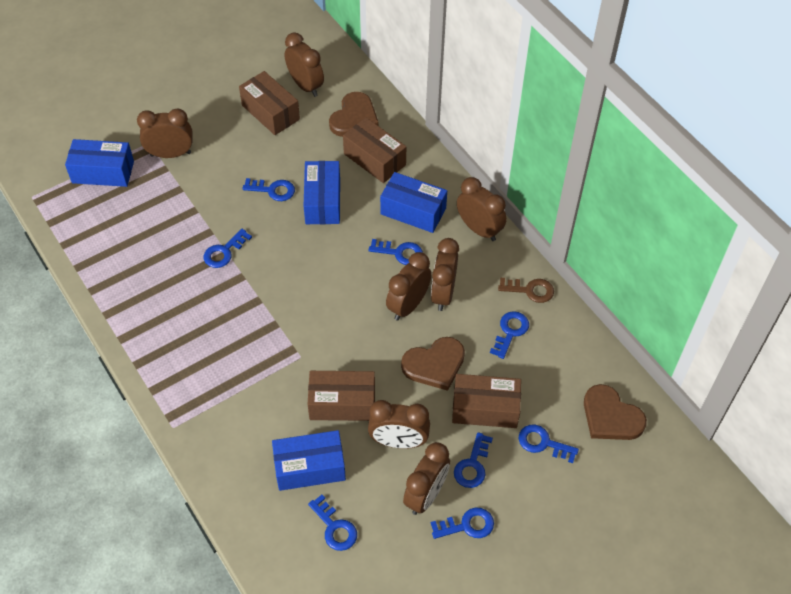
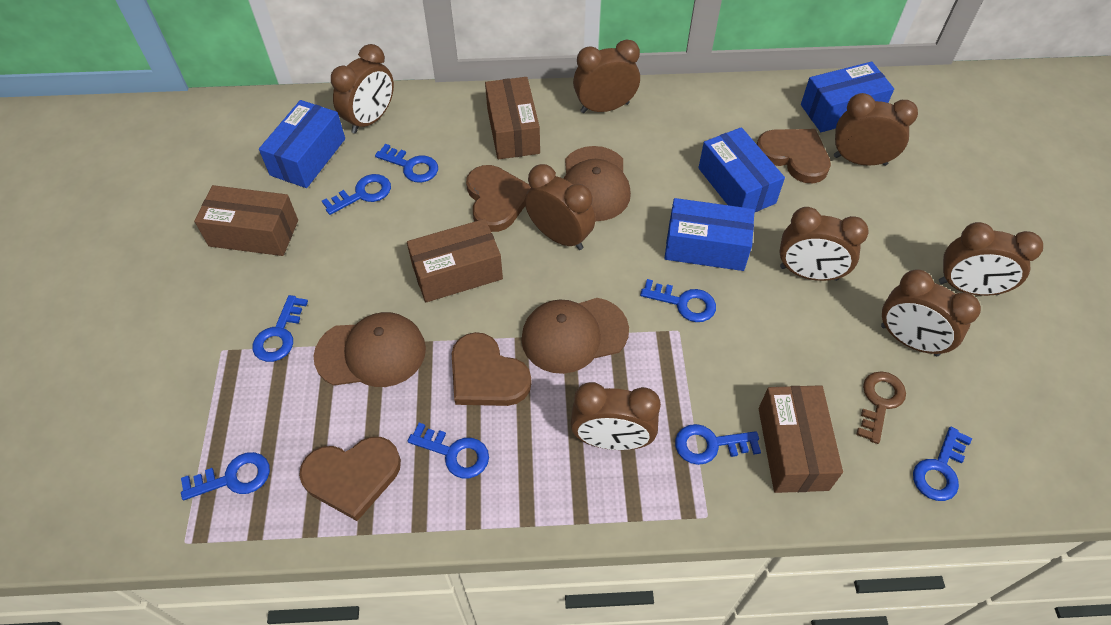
brown cap: 0 -> 3
brown clock: 7 -> 8
brown heart: 3 -> 4

